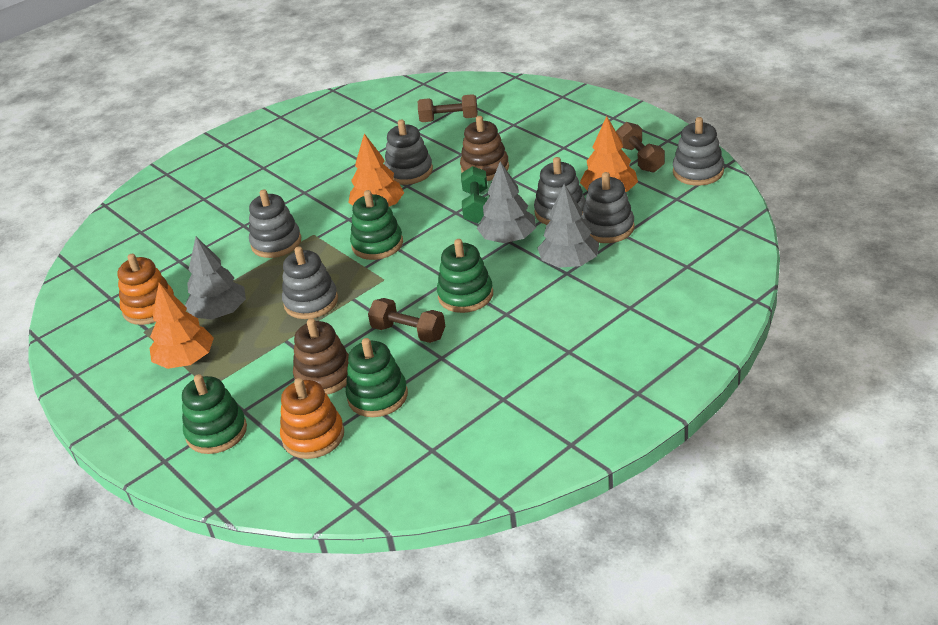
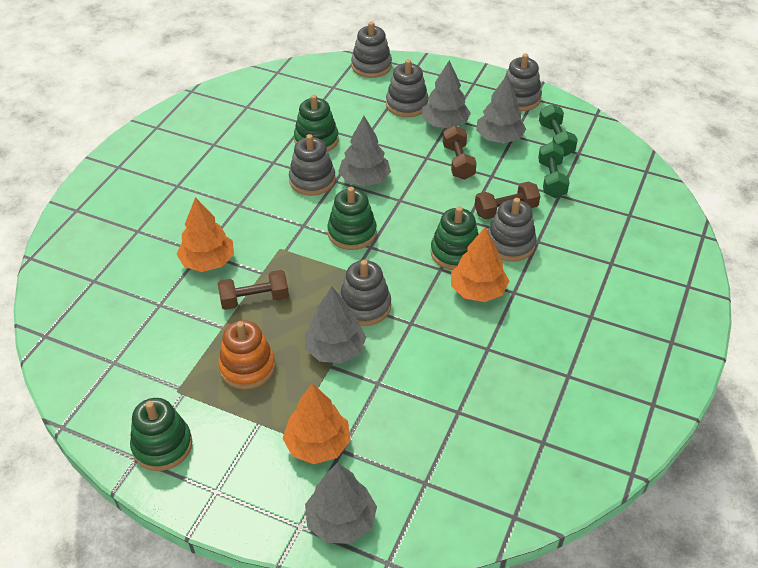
brown stacking toy: 2 -> 0
green dumbbell: 1 -> 2
grey tree: 3 -> 5
orange stacking toy: 2 -> 1

